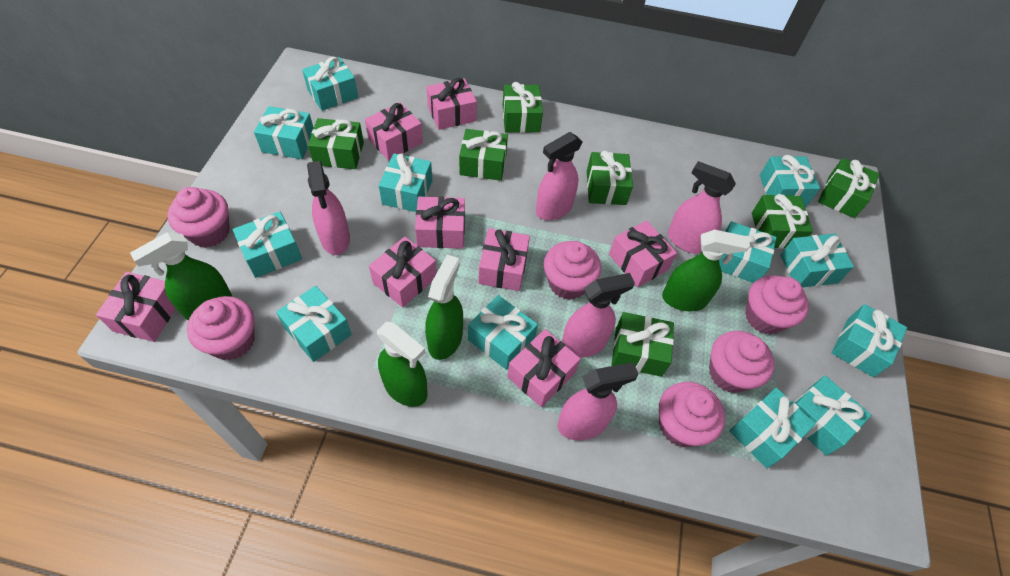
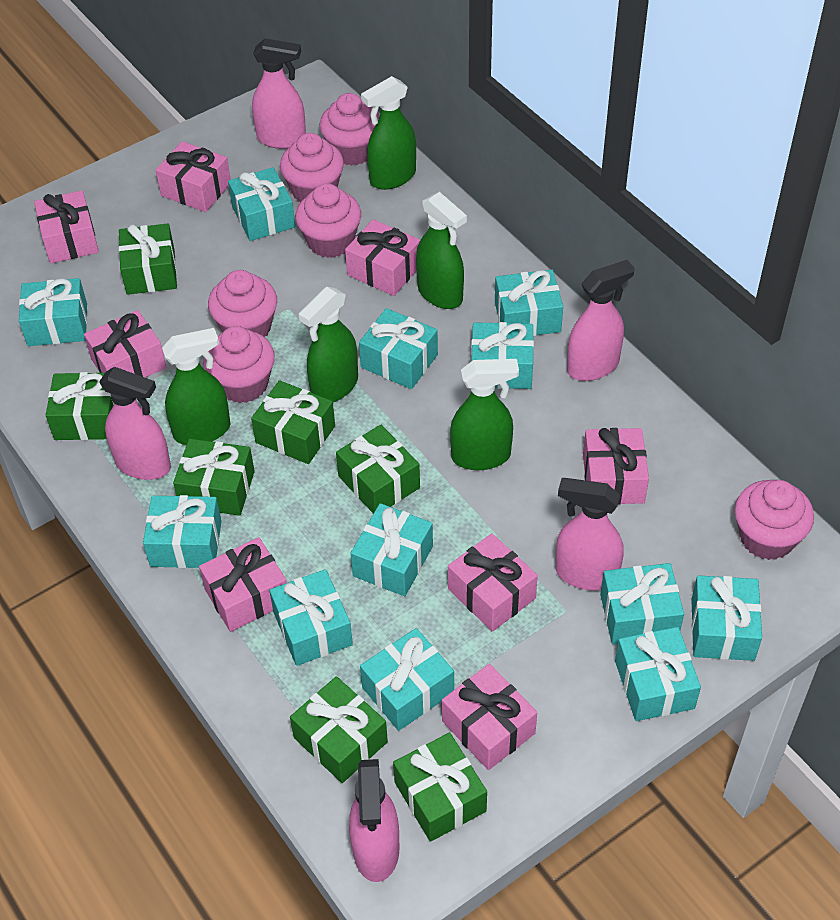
green spray bottle: 4 -> 5

